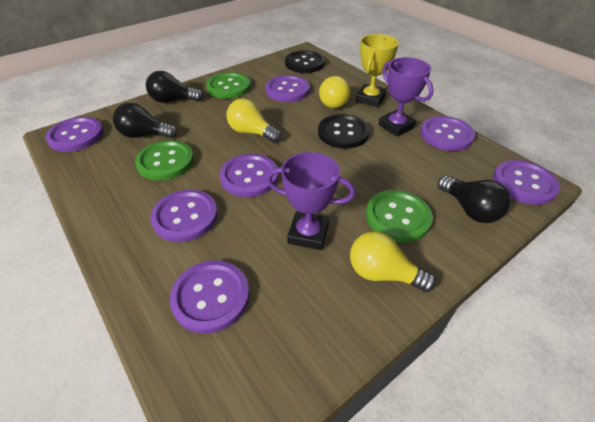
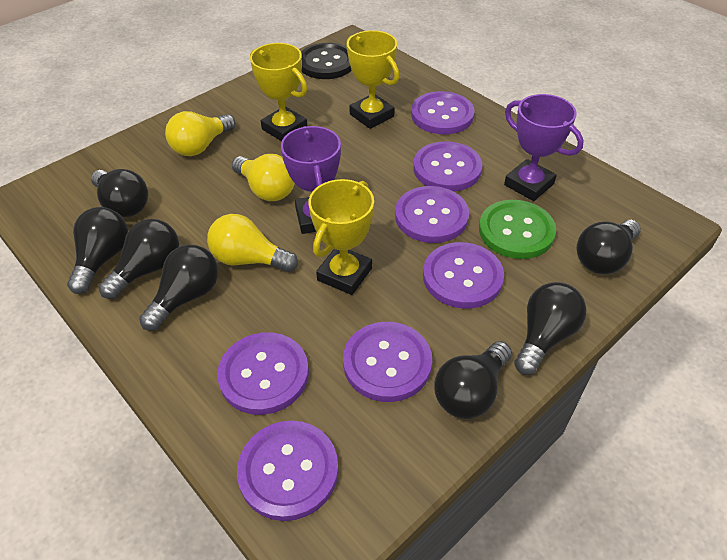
black button: 2 -> 1
black light bulb: 3 -> 7
green button: 3 -> 1
yellow trophy: 1 -> 3

